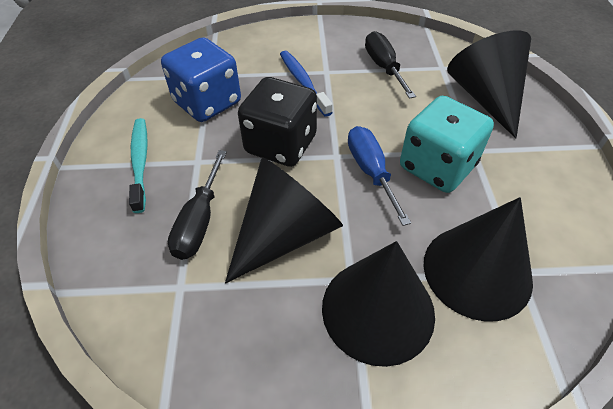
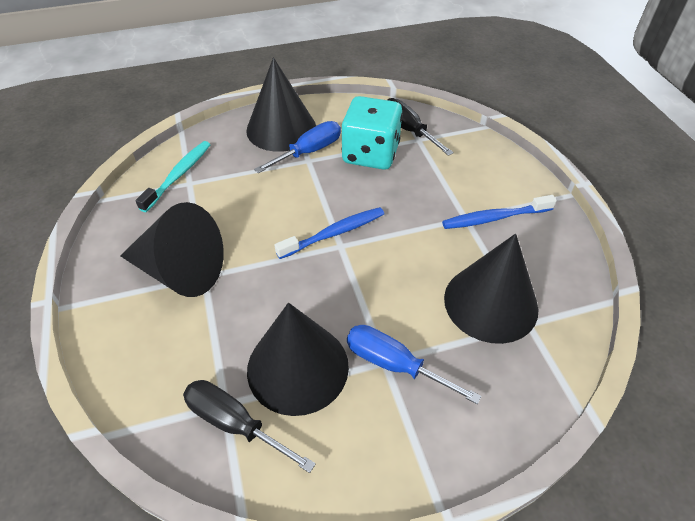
black dice: 1 -> 0
blue dice: 1 -> 0
blue screwdriver: 1 -> 2
blue toothbrush: 1 -> 2

